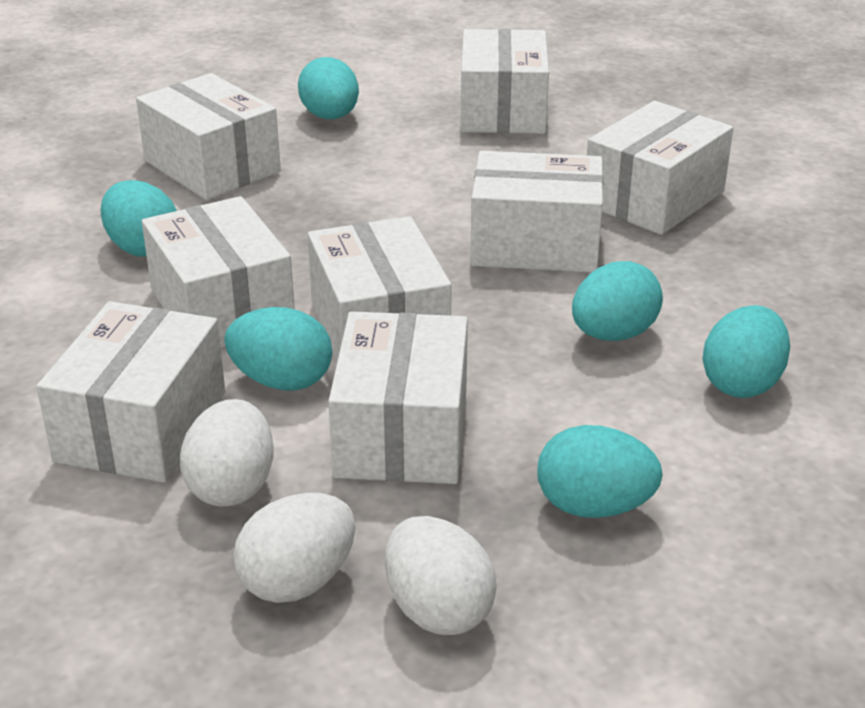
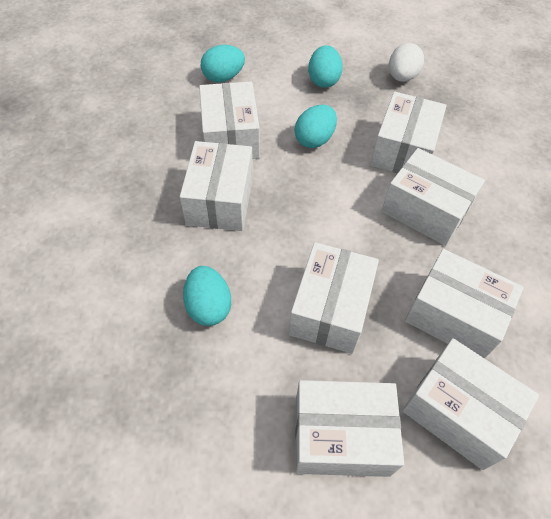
turquoise egg: 6 -> 4
white egg: 3 -> 1

